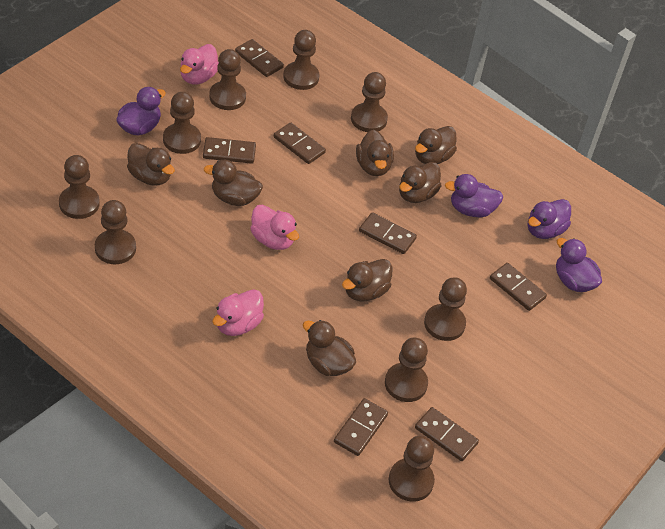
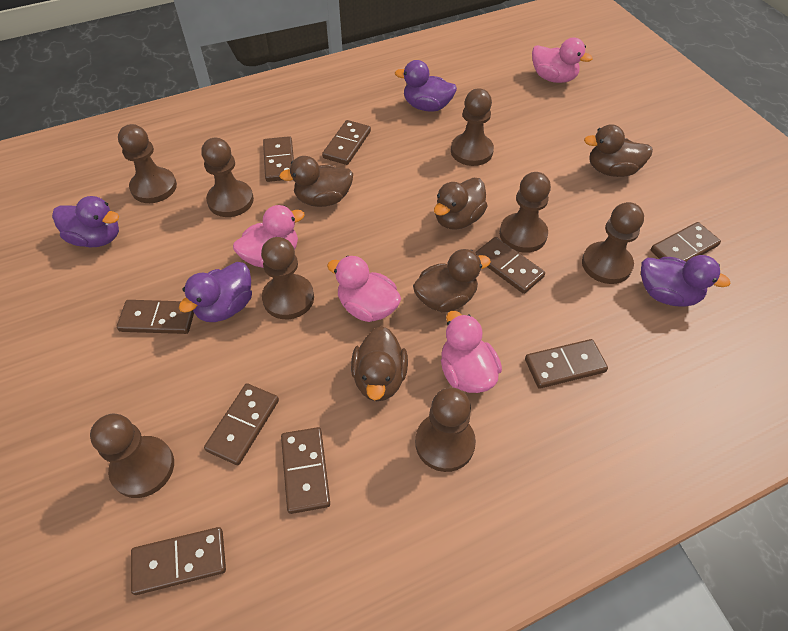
brown domino: 7 -> 9
brown duck: 7 -> 5
brown pawn: 9 -> 8
pink duck: 3 -> 4

